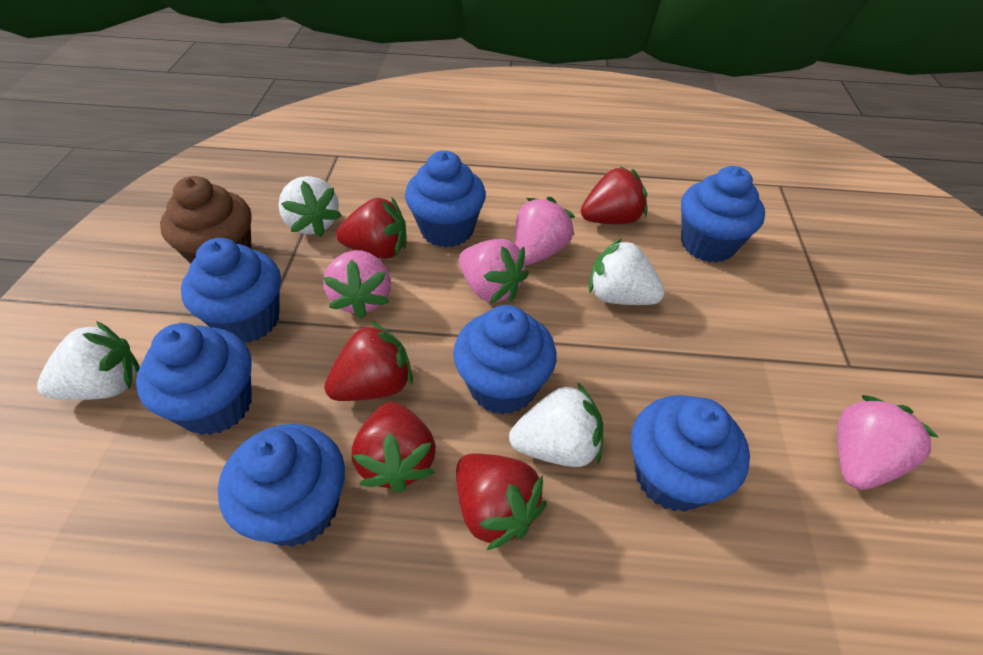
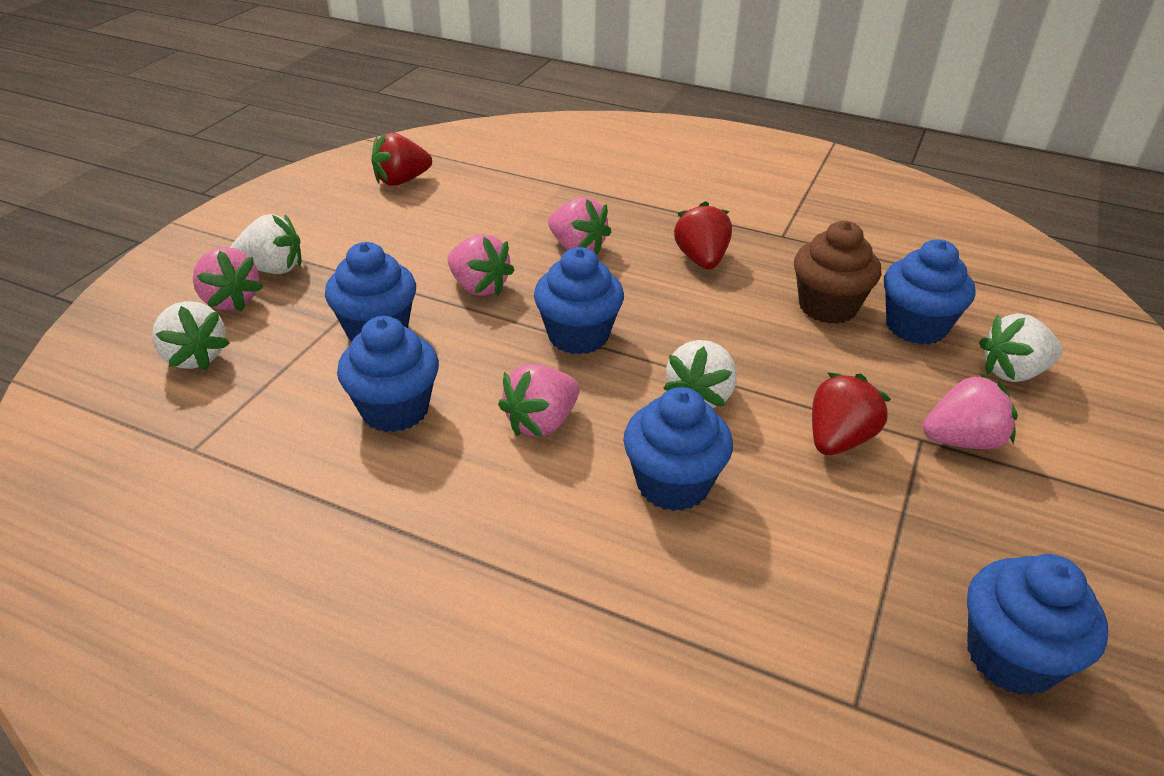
blue cupcake: 7 -> 6
pink strawberry: 4 -> 5
red strawberry: 5 -> 3

